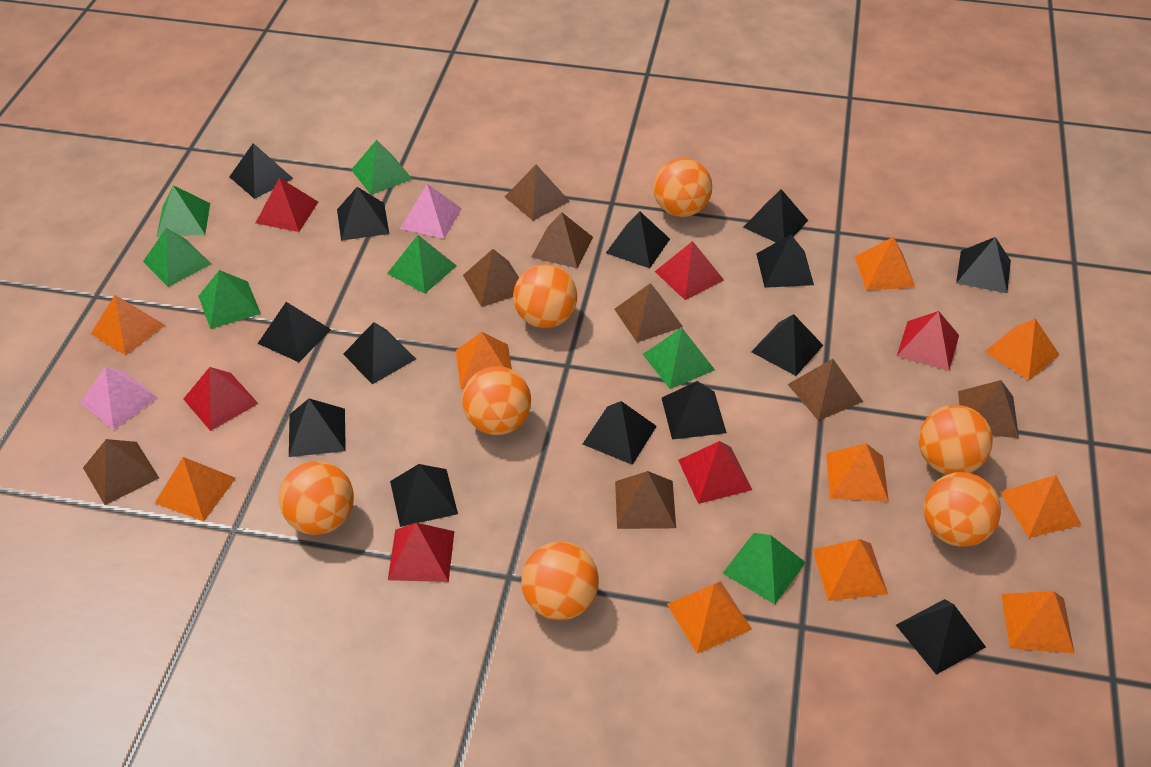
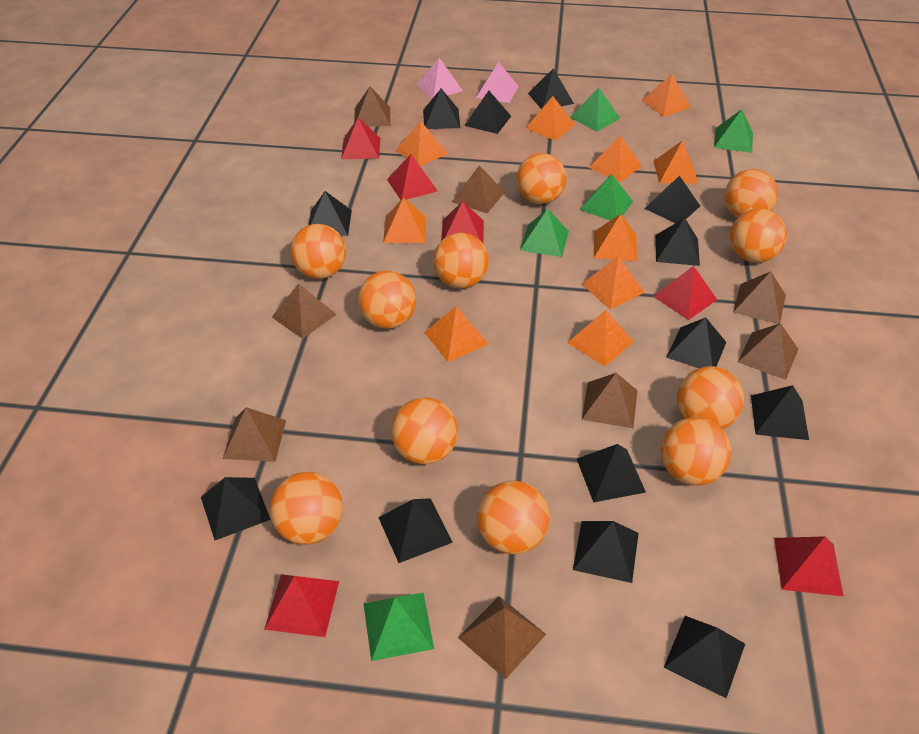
black pyramid: 14 -> 13
green pyramid: 7 -> 5
orange ball: 7 -> 11

